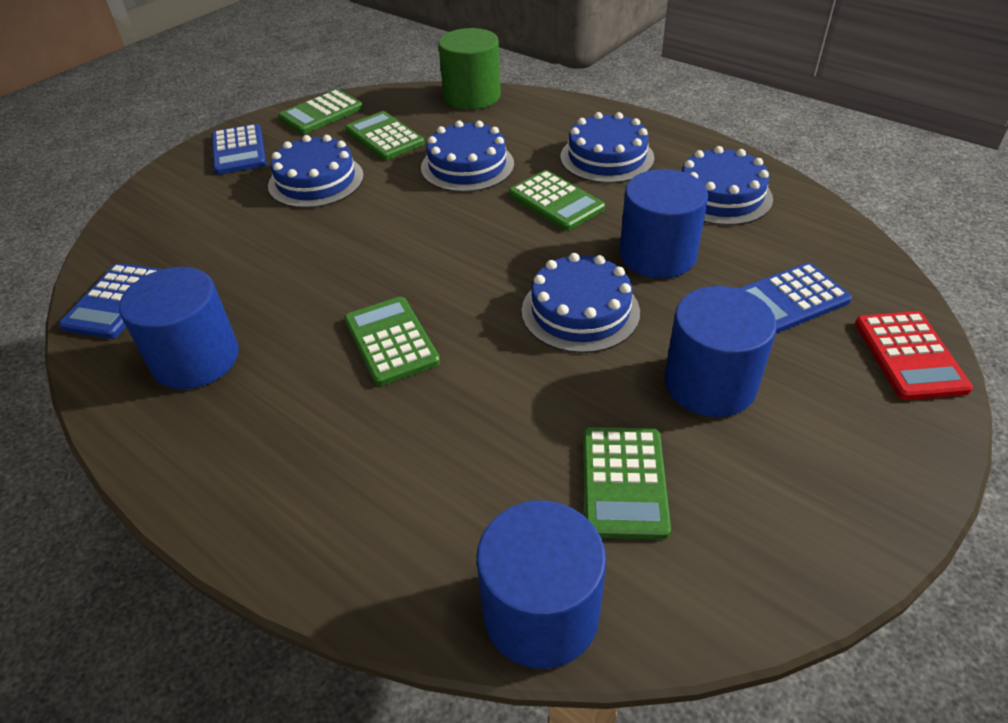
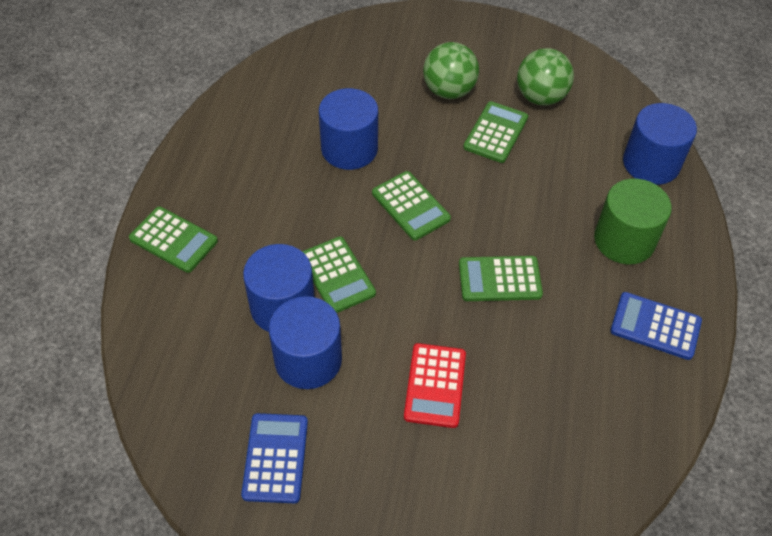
blue cake: 5 -> 0
blue calculator: 3 -> 2
green ball: 0 -> 2

